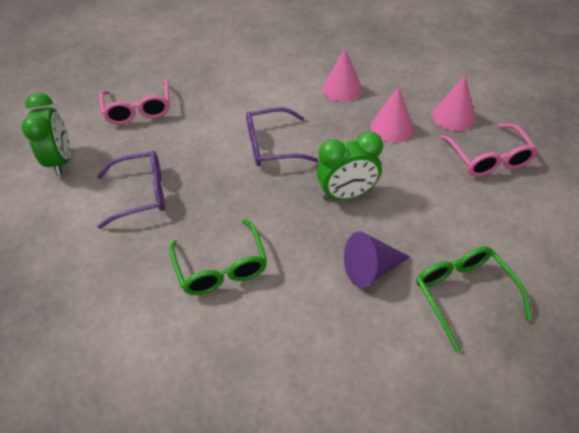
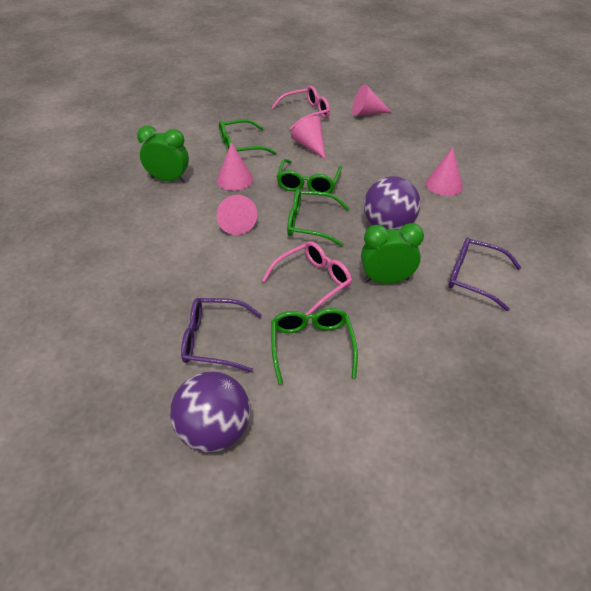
green glasses: 2 -> 4
pink cone: 3 -> 5
purple ball: 0 -> 2
purple cone: 1 -> 0

